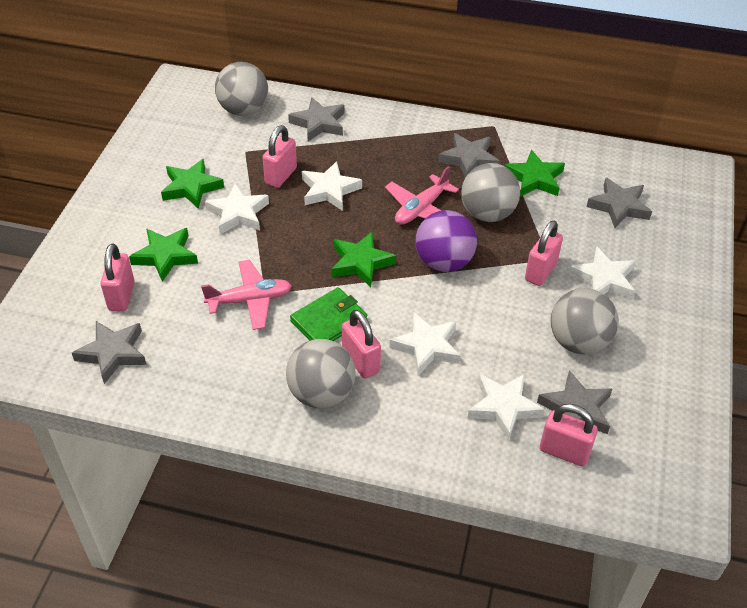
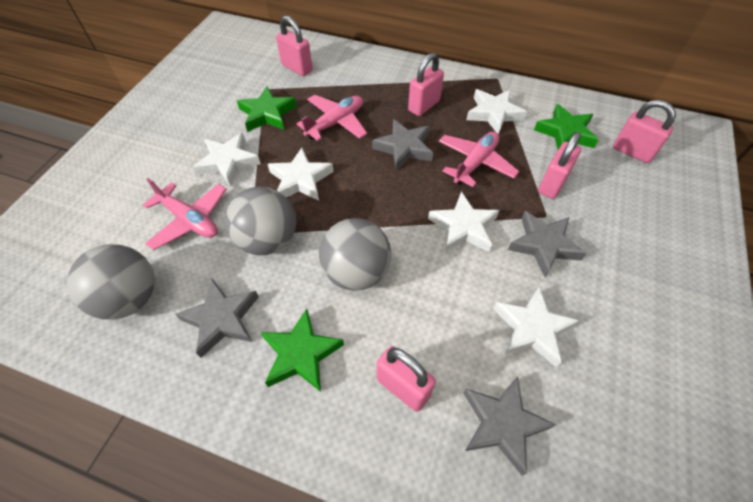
green star: 4 -> 3
green wallet: 1 -> 0
grey ball: 4 -> 3
grey star: 5 -> 4
pink plane: 2 -> 3
purple ball: 1 -> 0

